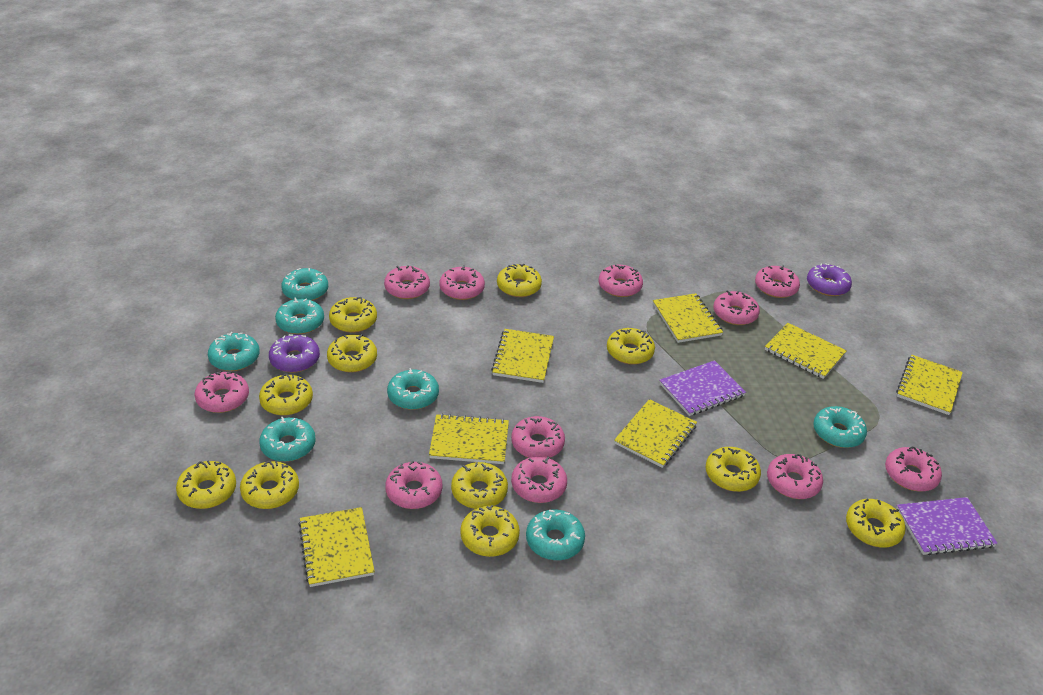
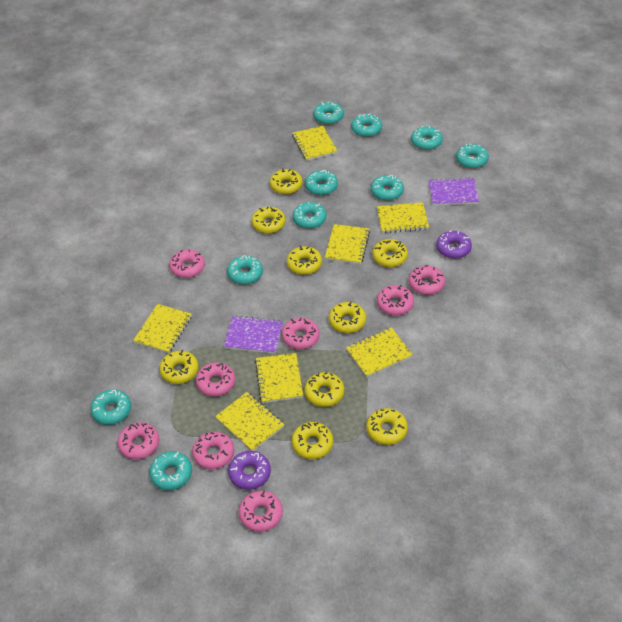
pink donut: 11 -> 8
turquoise donut: 7 -> 10
yellow donut: 11 -> 9

